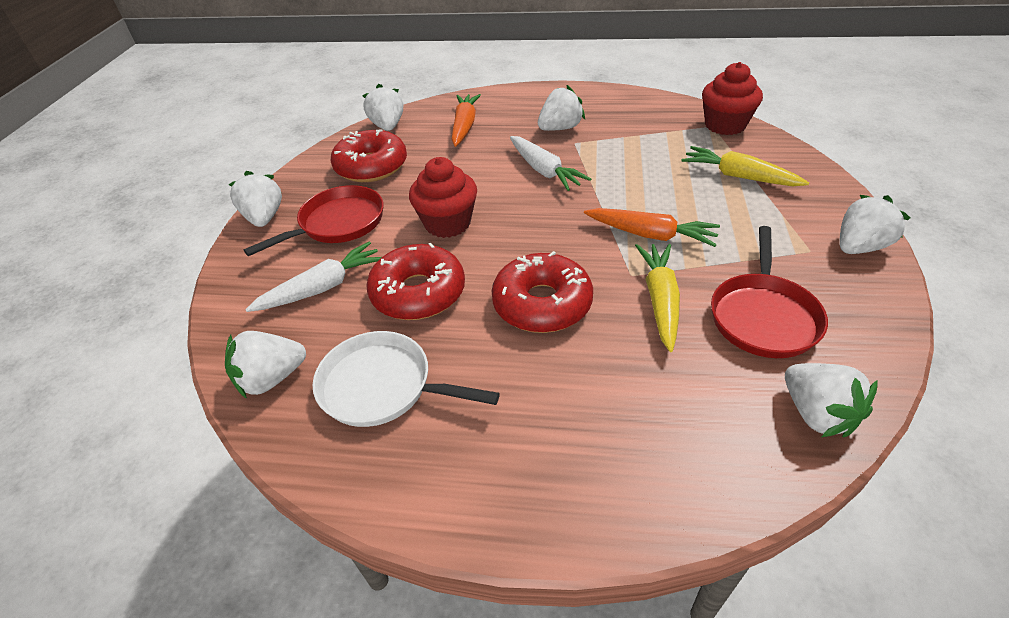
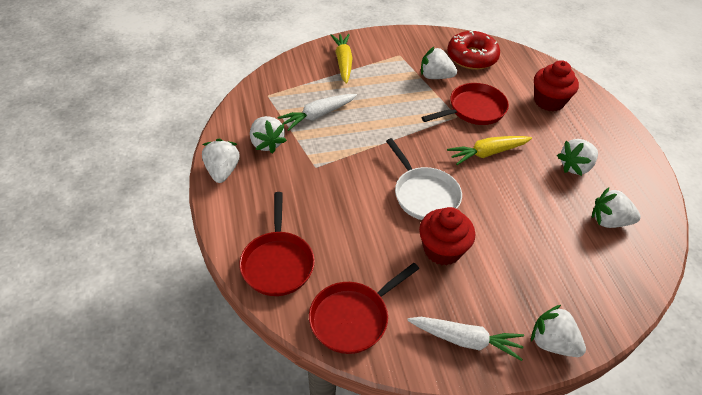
orange carrot: 2 -> 0
red donut: 3 -> 1
red pan: 2 -> 3

